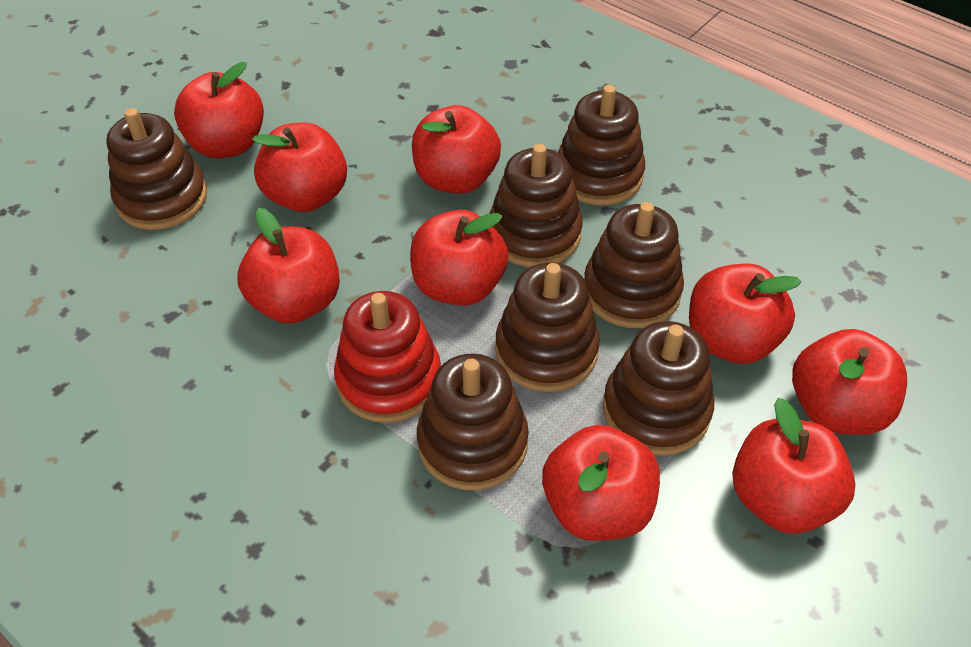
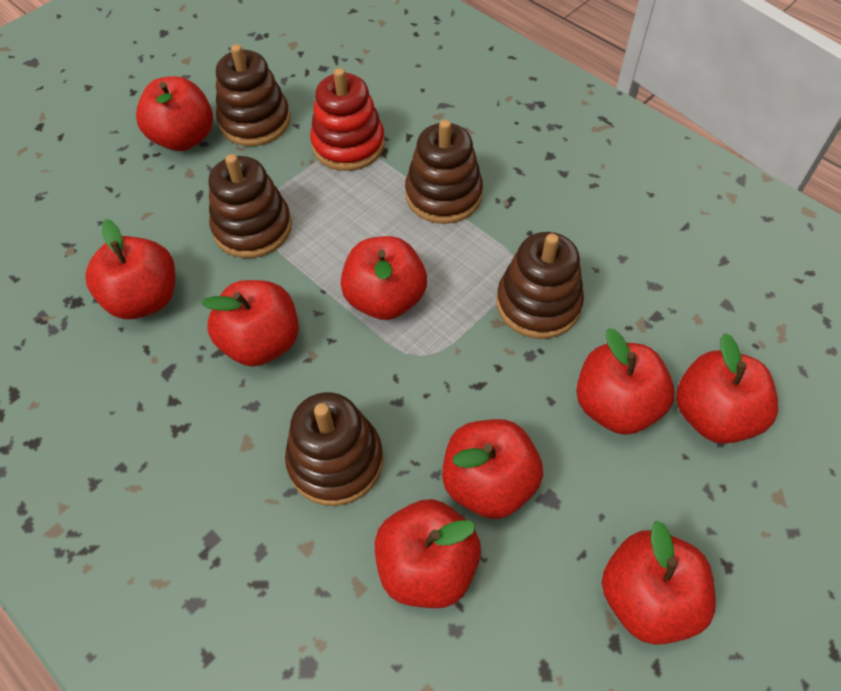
brown stacking toy: 7 -> 5

